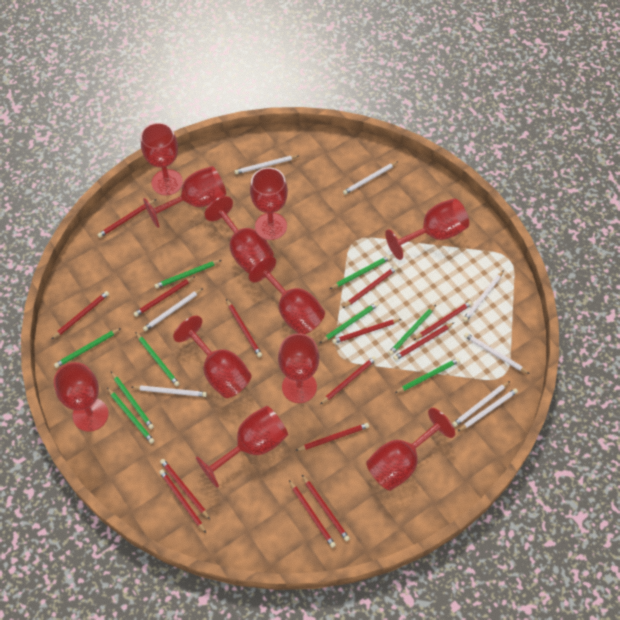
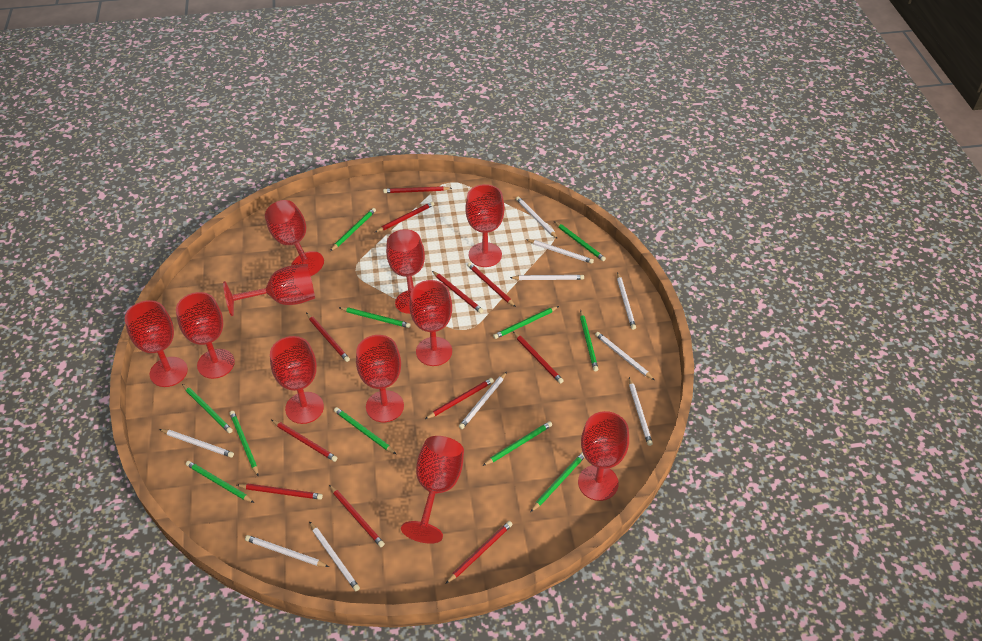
green pencil: 9 -> 11
red pencil: 14 -> 11
white pencil: 8 -> 10

